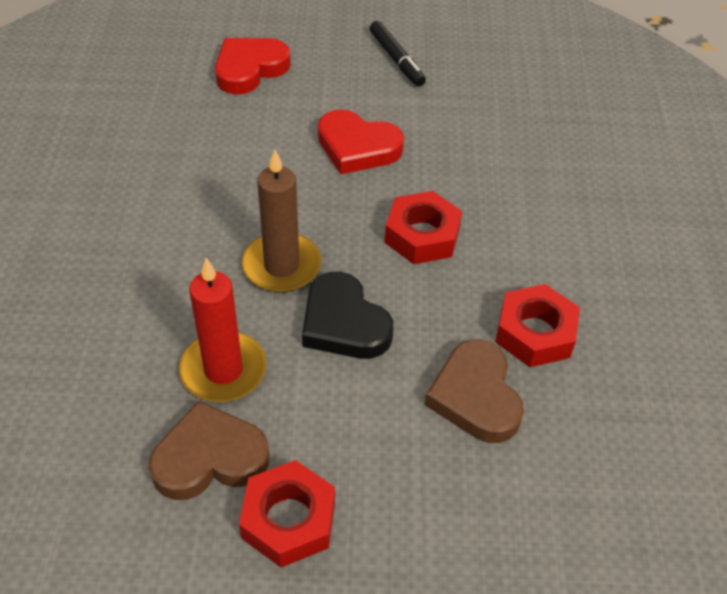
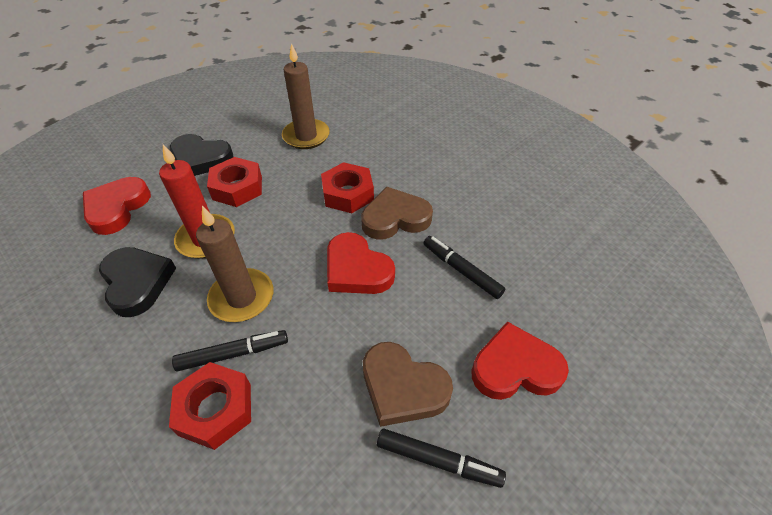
black heart: 1 -> 2
black marker: 1 -> 3
brown candle: 1 -> 2
red heart: 2 -> 3

